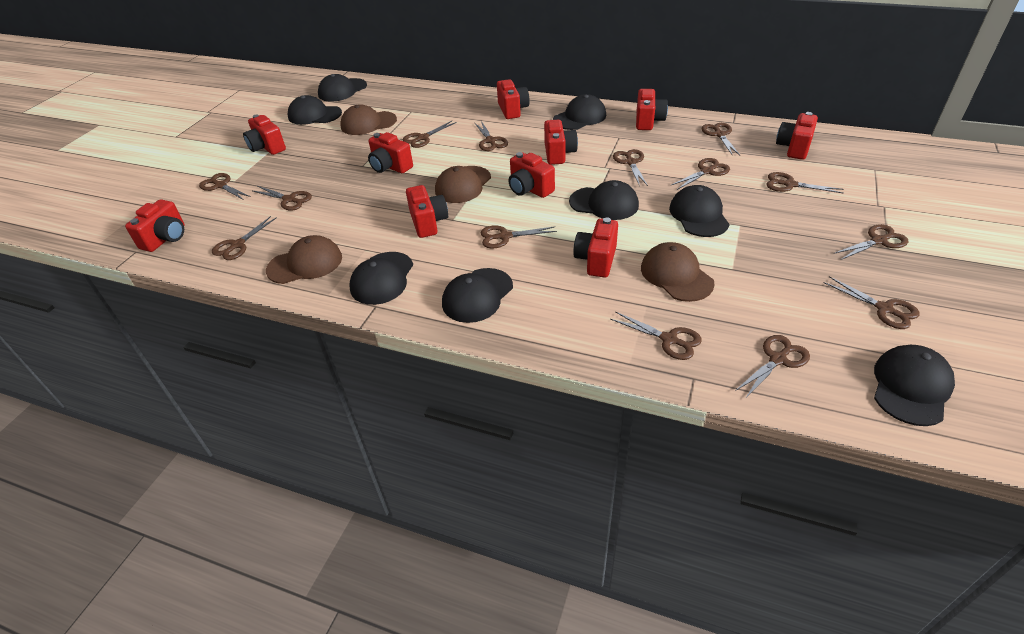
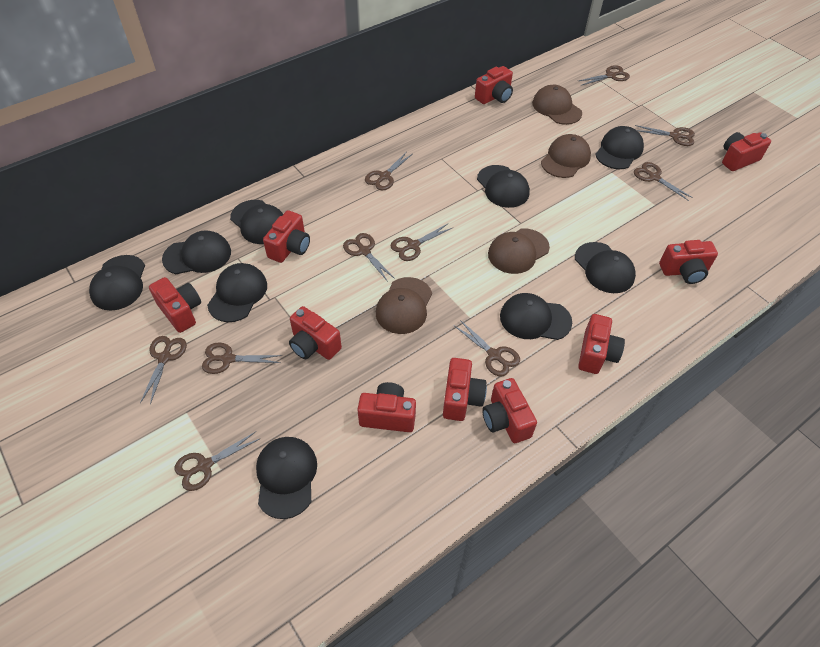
black cap: 8 -> 9
brown scissors: 14 -> 10

